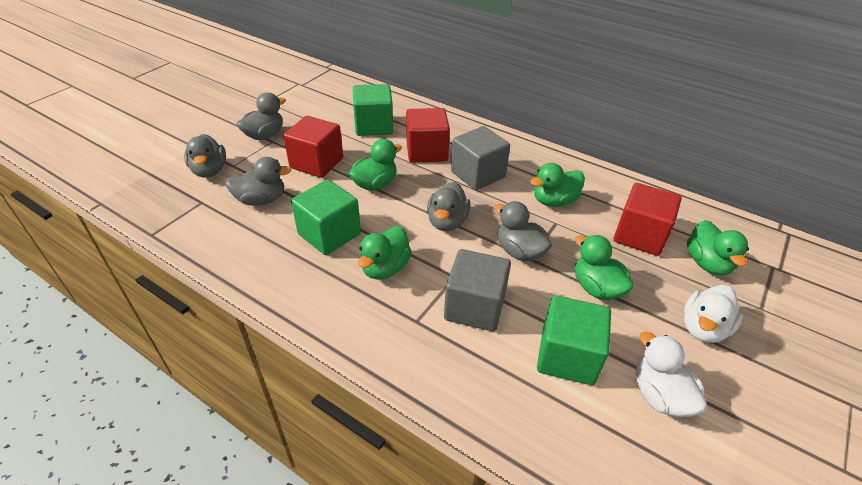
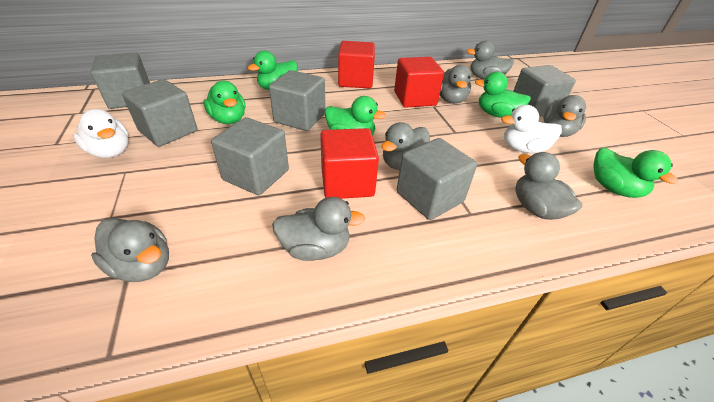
green cube: 3 -> 0
grey cube: 2 -> 6
grey duck: 5 -> 7

